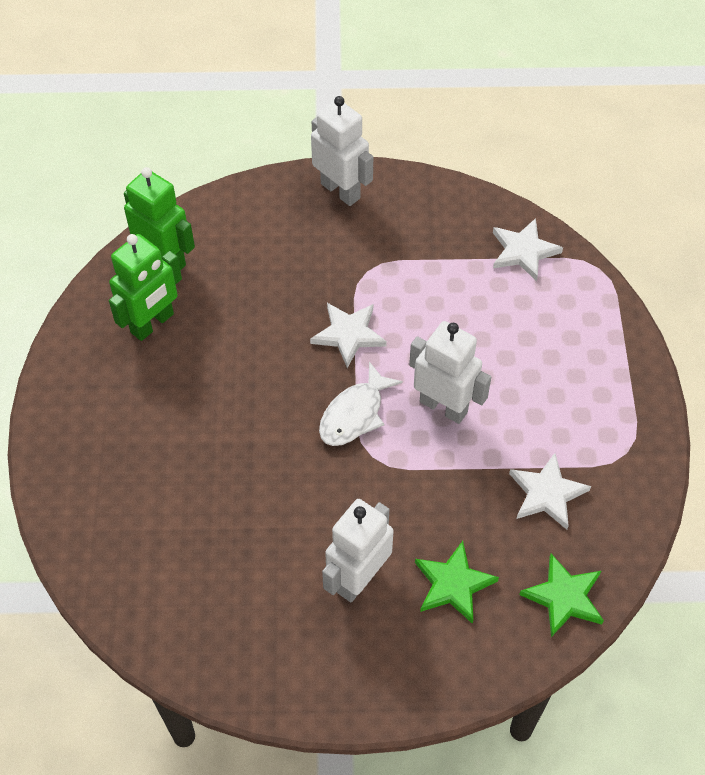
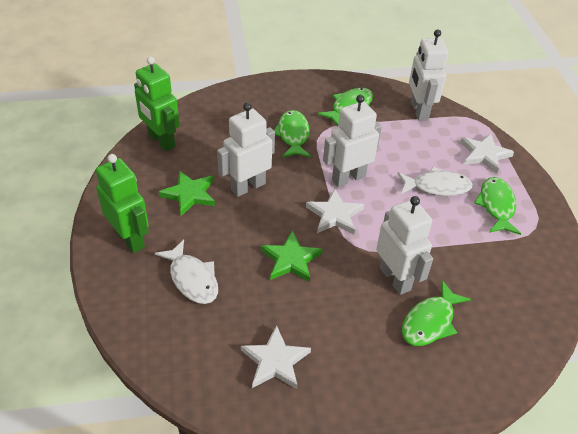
green fish: 0 -> 4
white fish: 1 -> 2
white robot: 3 -> 4

